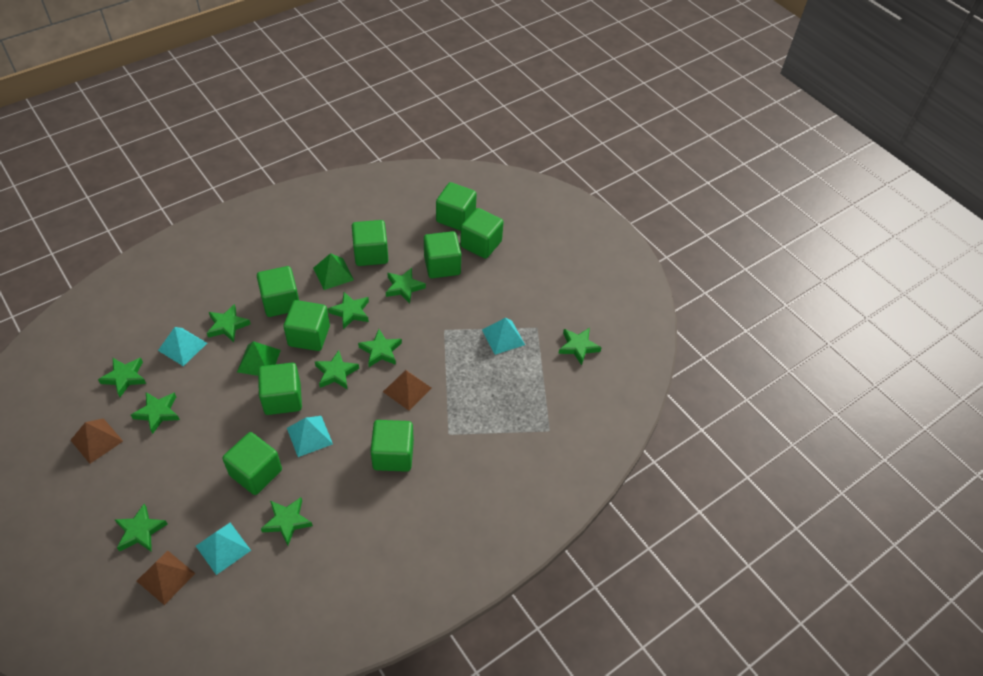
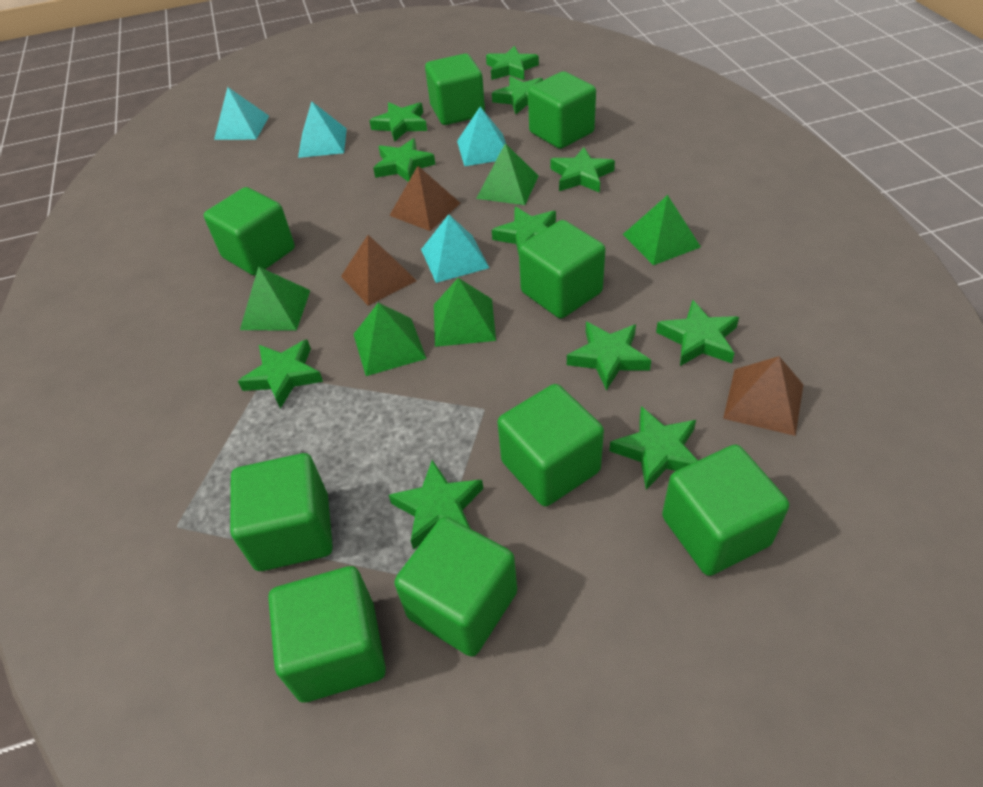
green pyramid: 2 -> 5
green star: 10 -> 11

